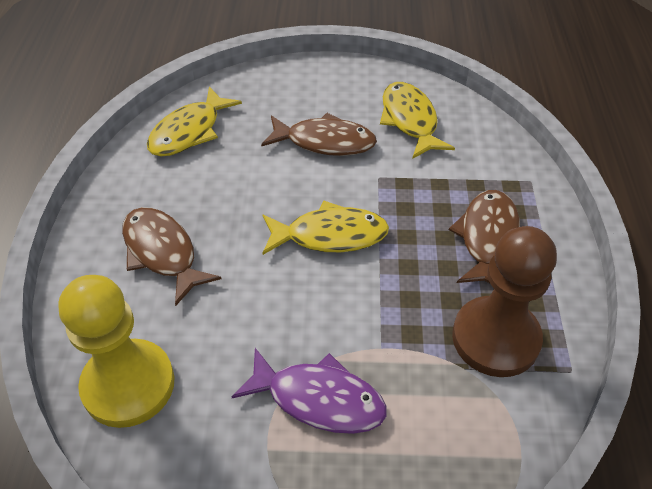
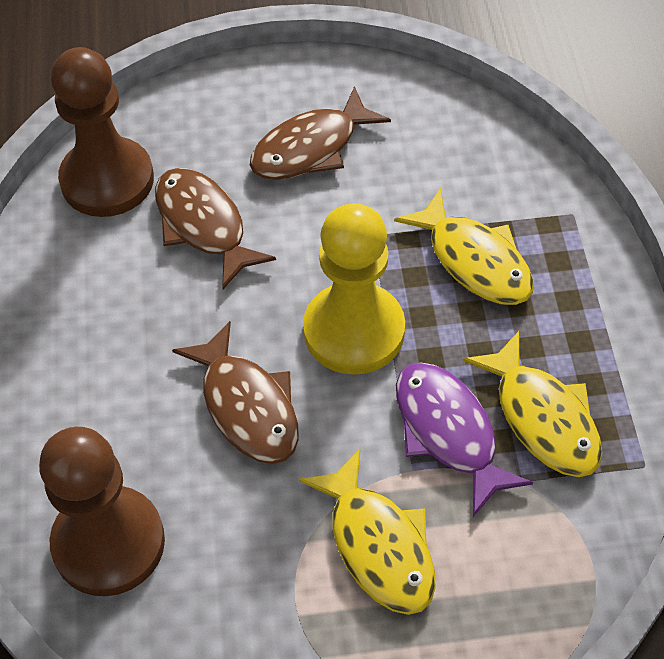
brown pawn: 1 -> 2

